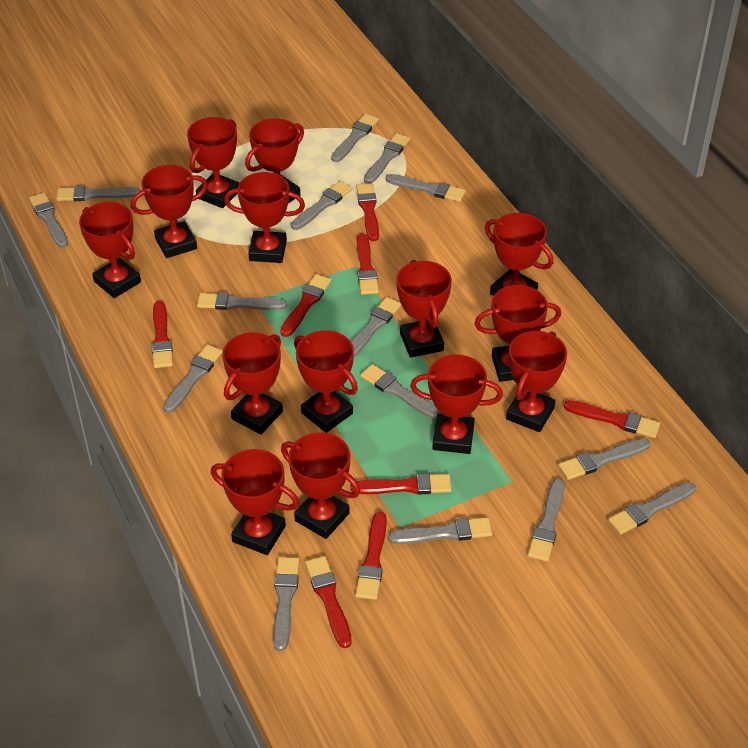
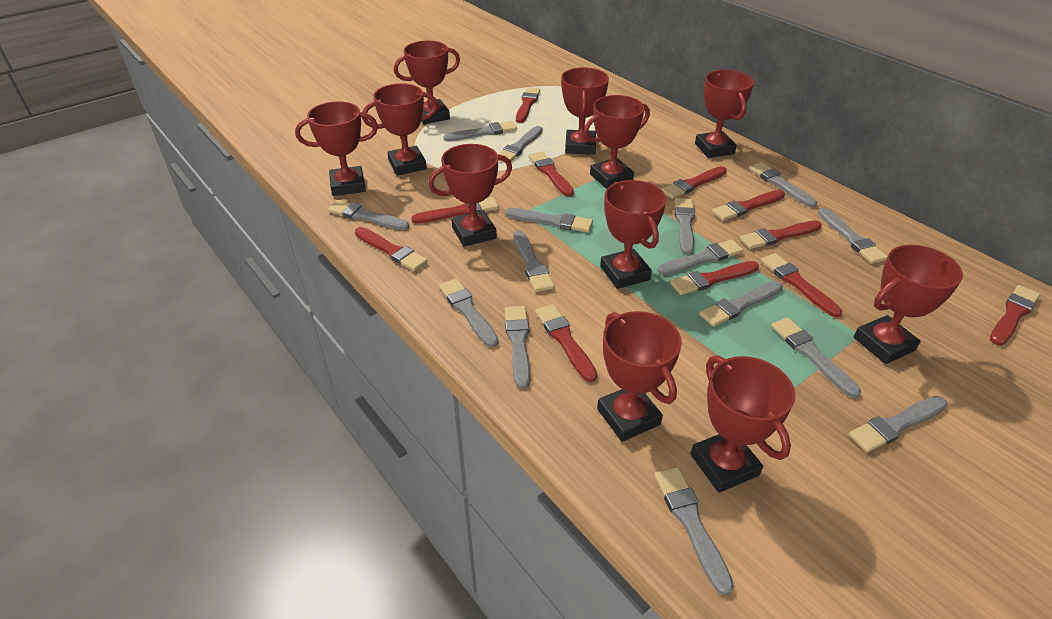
red brush: 8 -> 11
red trophy: 14 -> 11

